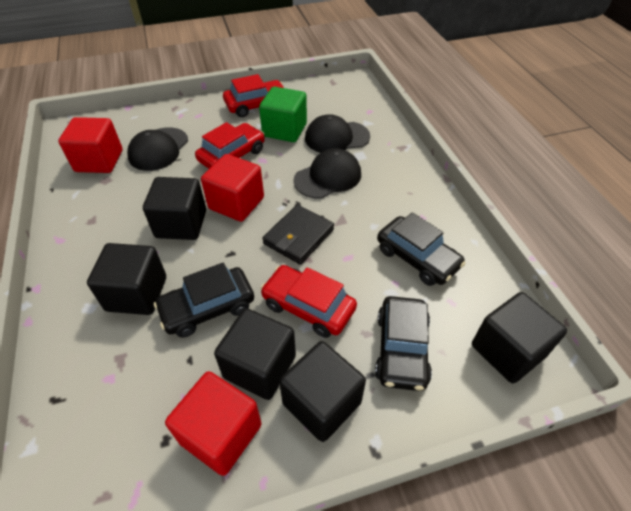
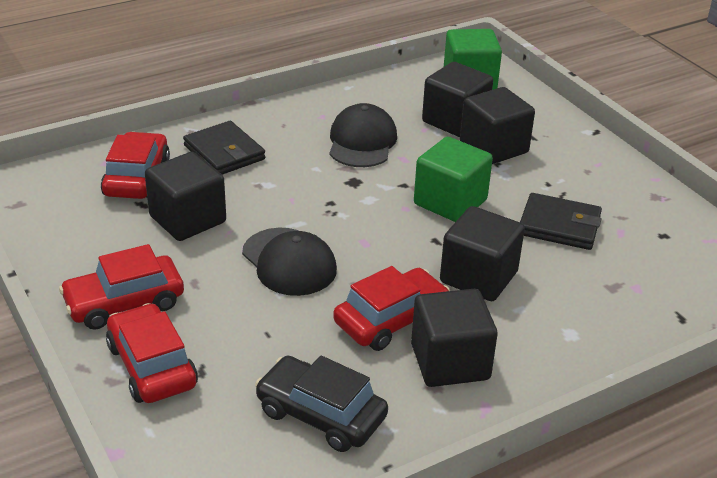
black cap: 3 -> 2
black car: 3 -> 1
black wallet: 1 -> 2
green cube: 1 -> 2
red car: 3 -> 4
red cube: 3 -> 0

